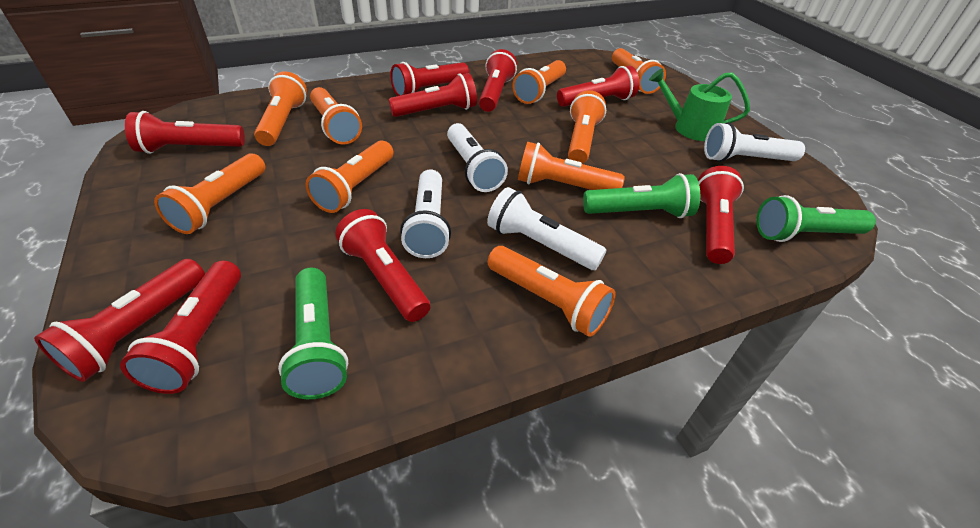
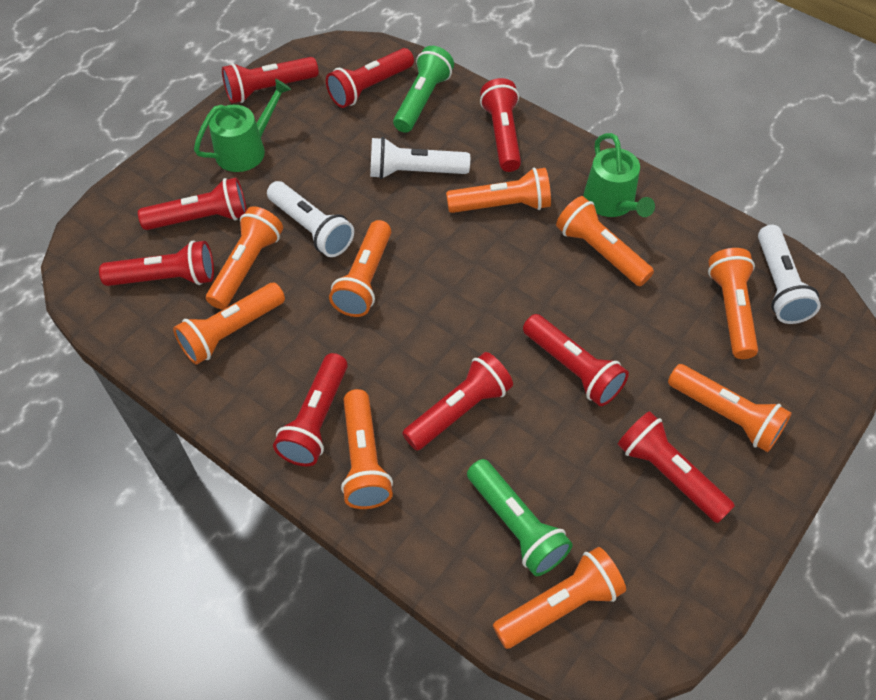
green flashlight: 3 -> 2
green watering can: 1 -> 2
white flashlight: 4 -> 3

